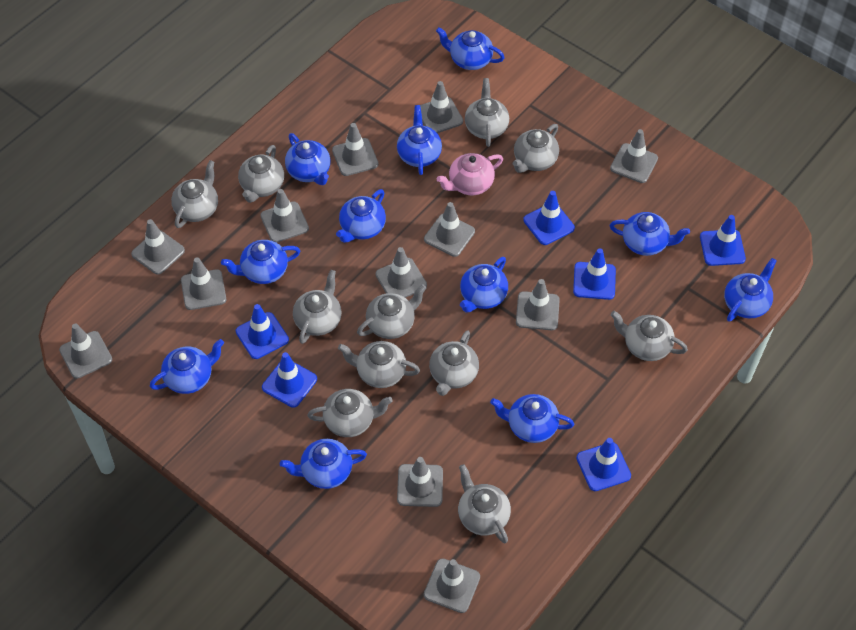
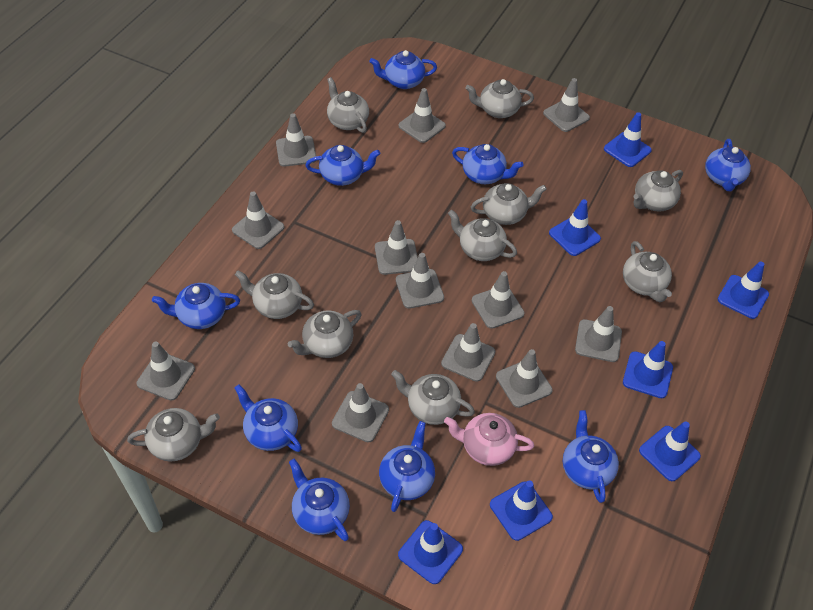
blue teapot: 11 -> 9
blue traffic cone: 6 -> 7
grey teapot: 11 -> 10

